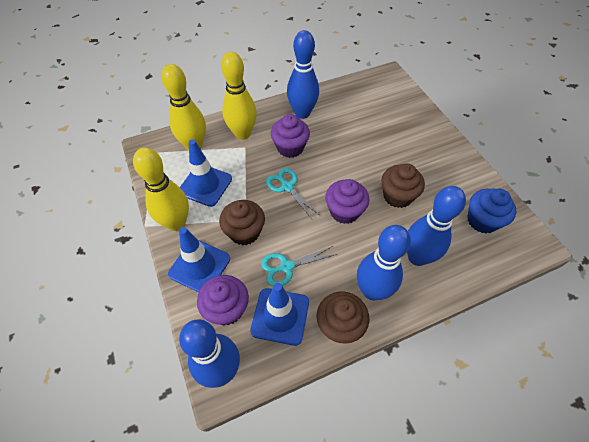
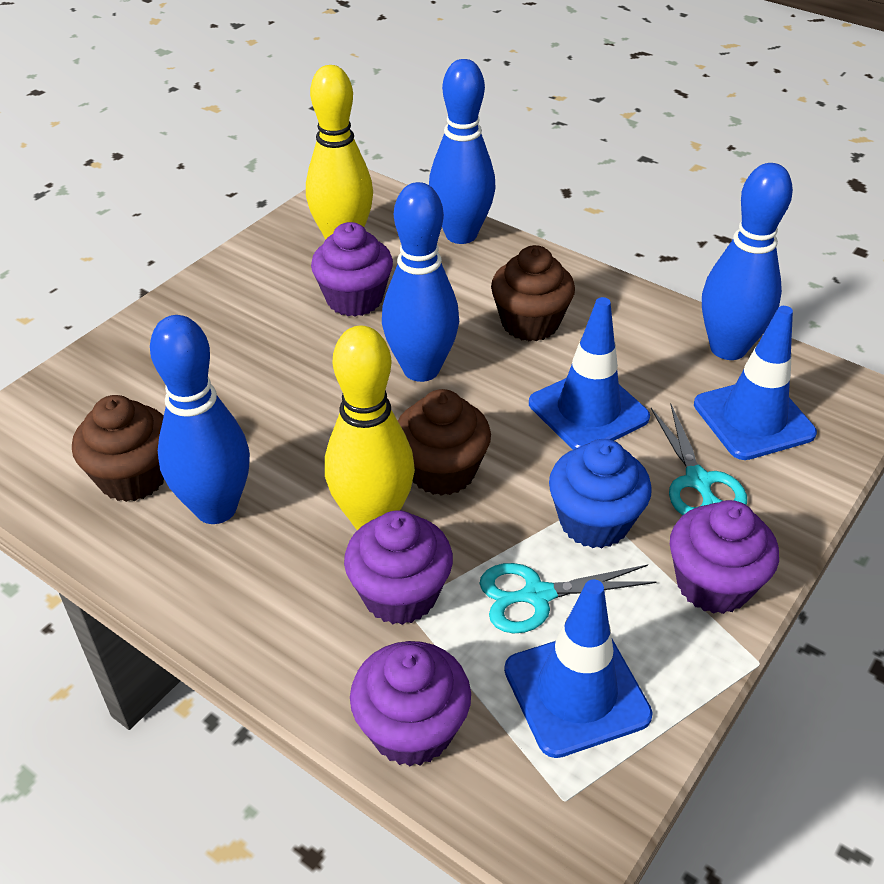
purple cupcake: 3 -> 4
yellow bowling pin: 3 -> 2

